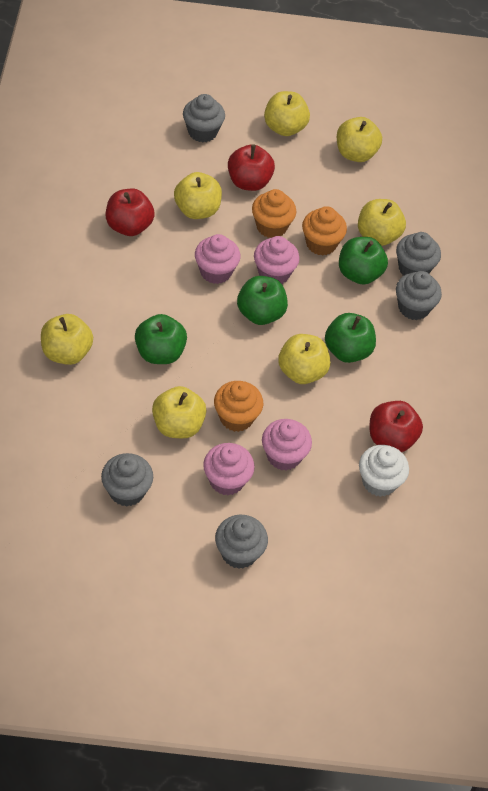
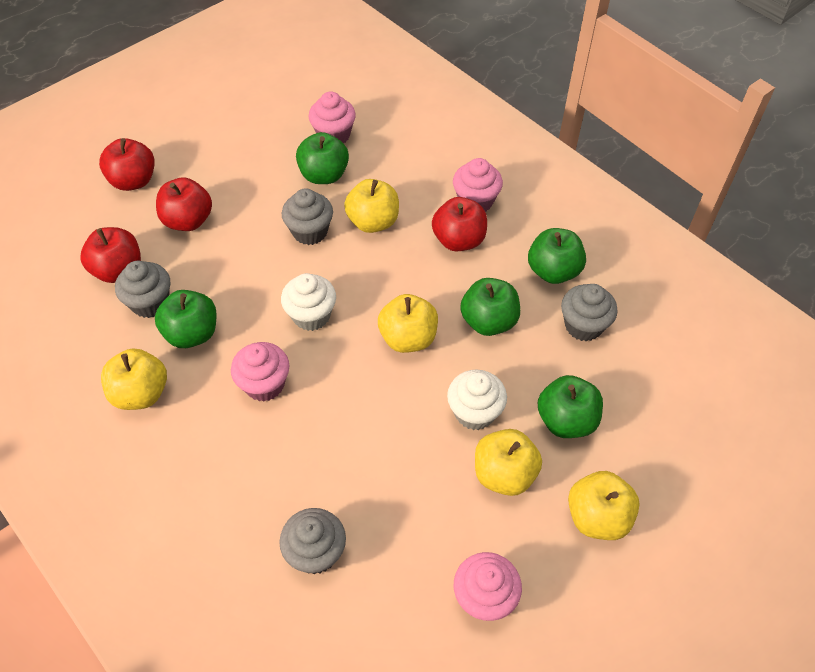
green apple: 4 -> 5
grey cupcake: 5 -> 4
orange cupcake: 3 -> 0
red apple: 3 -> 4
white cupcake: 1 -> 2
yellow apple: 7 -> 5

